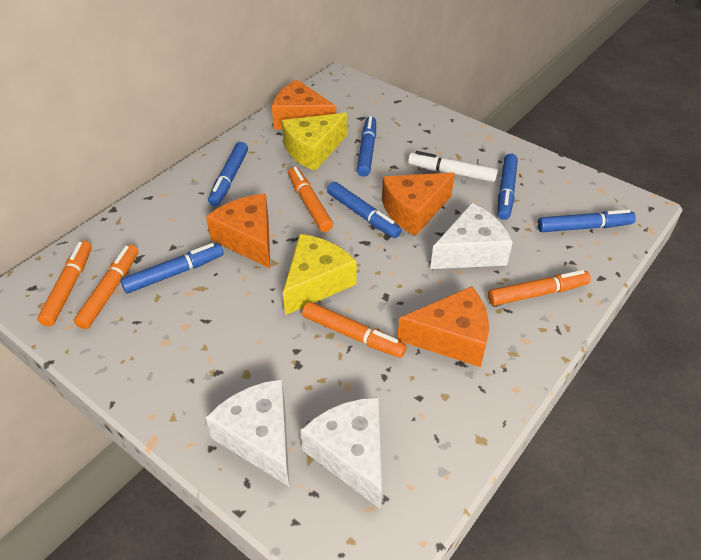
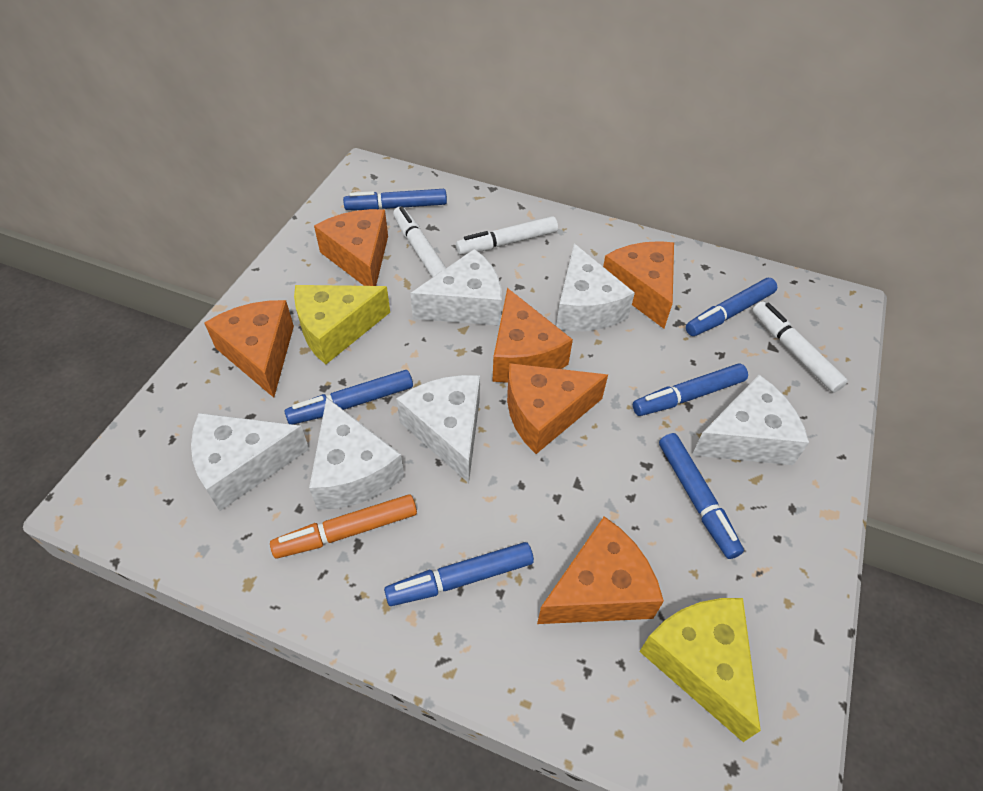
orange cheese: 4 -> 6
orange marker: 5 -> 1
white cheese: 3 -> 6
white marker: 1 -> 3

